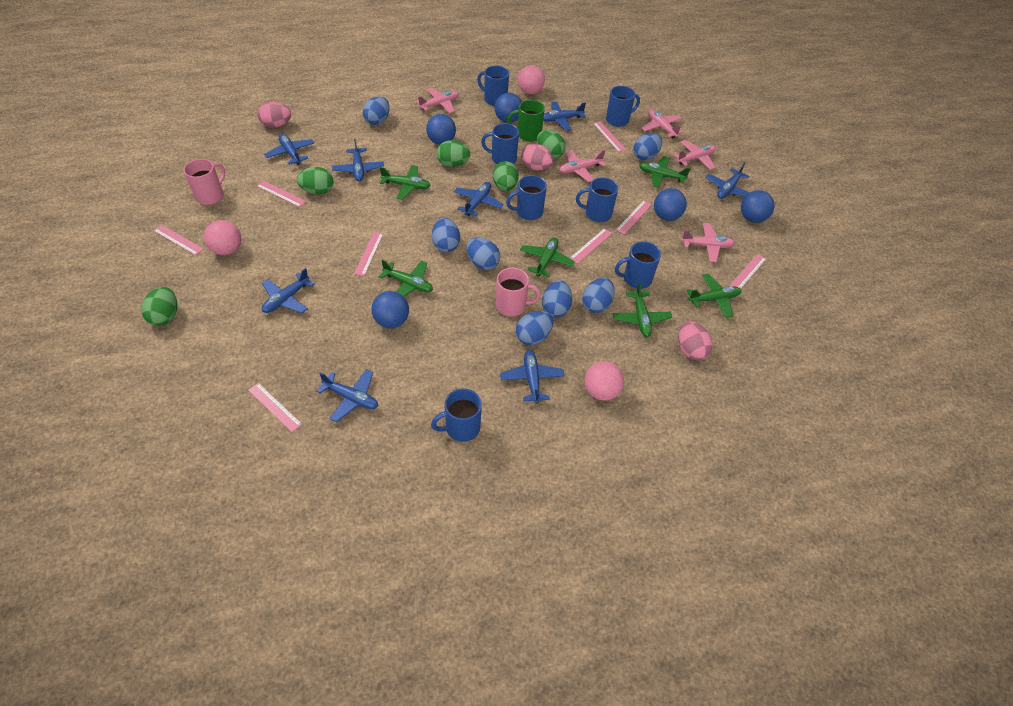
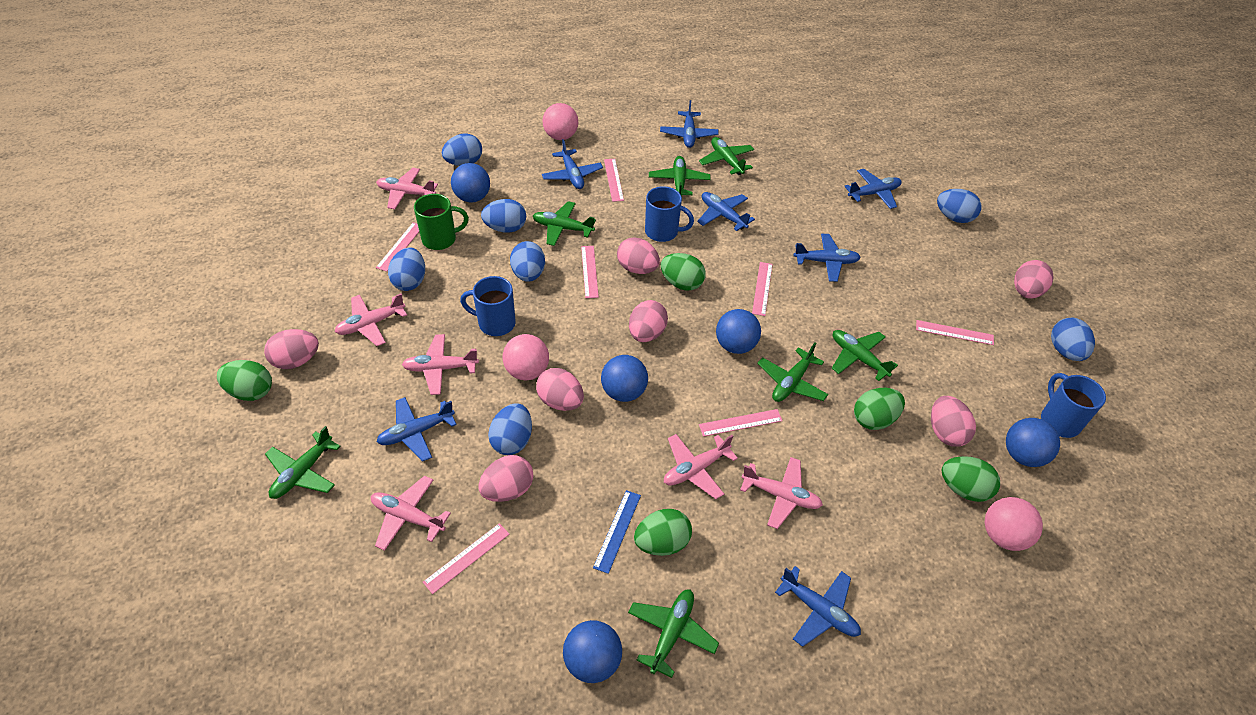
blue mug: 7 -> 3
blue plane: 8 -> 7
blue ruler: 0 -> 1
green plane: 6 -> 7
pink egg: 3 -> 7
pink mug: 2 -> 0
pink plane: 5 -> 6
pink ruler: 8 -> 7

